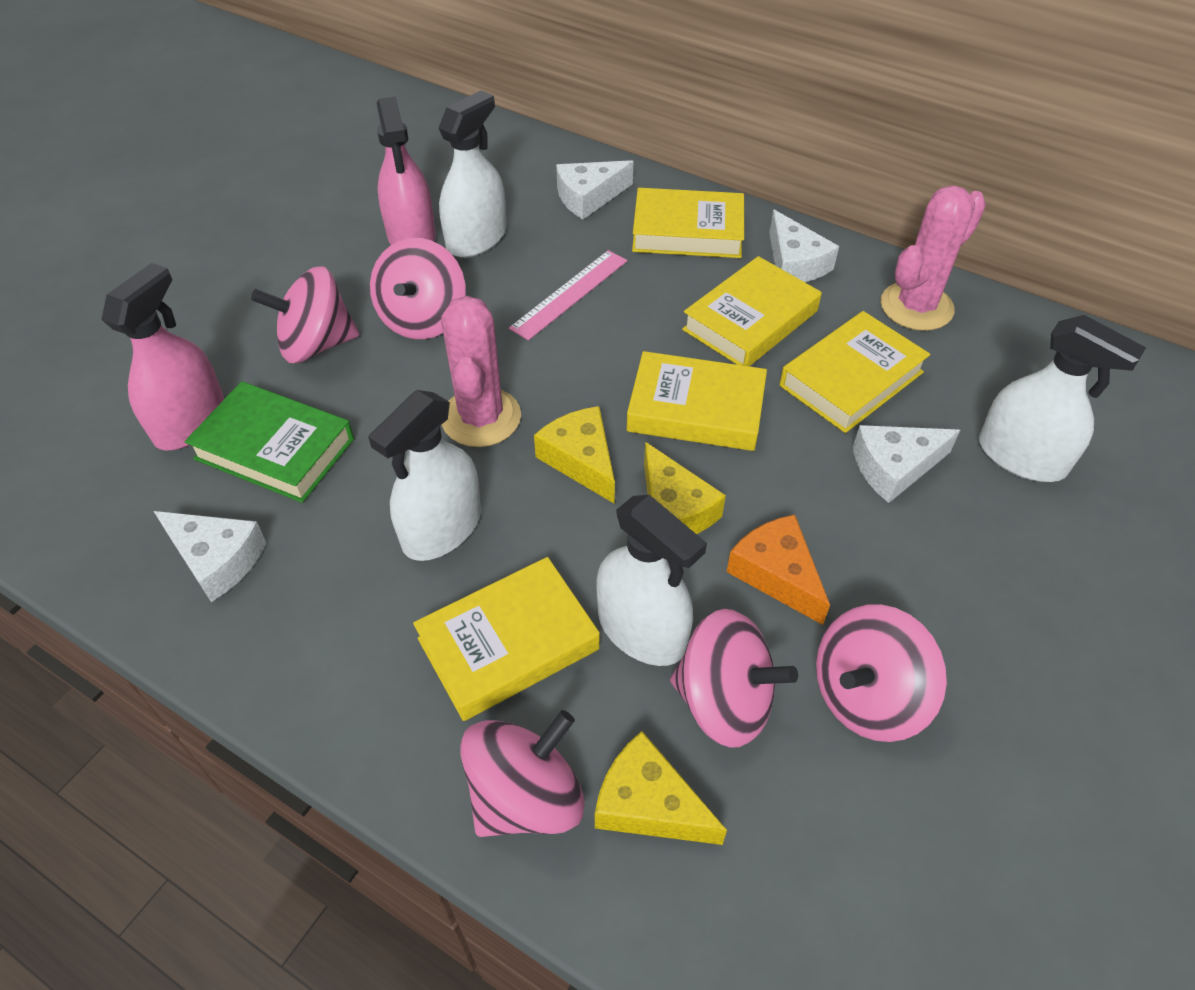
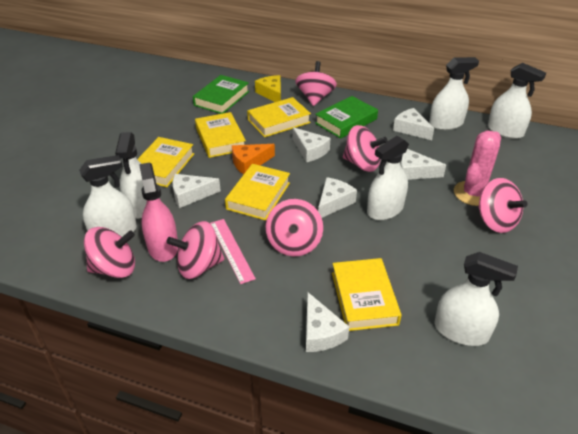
green book: 1 -> 2
pink cactus: 2 -> 1
pink spinning top: 5 -> 6
pink spray bottle: 2 -> 1
white cheese: 4 -> 6
white spray bottle: 4 -> 6
yellow cheese: 3 -> 1

